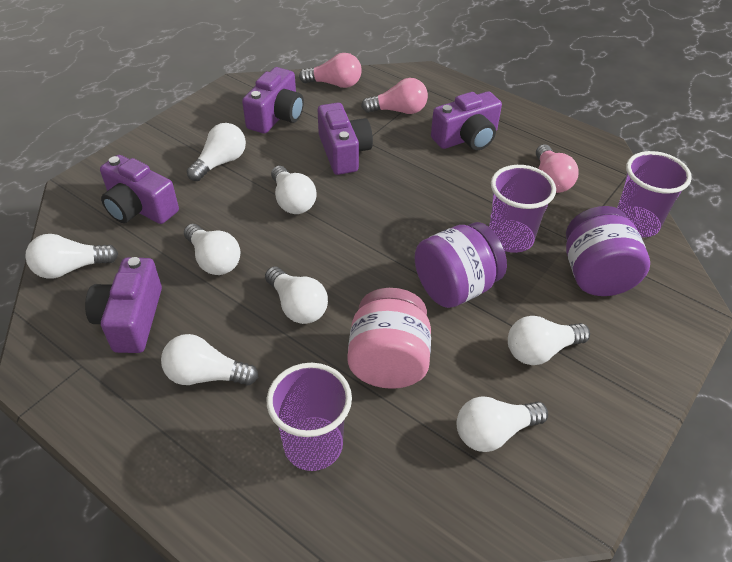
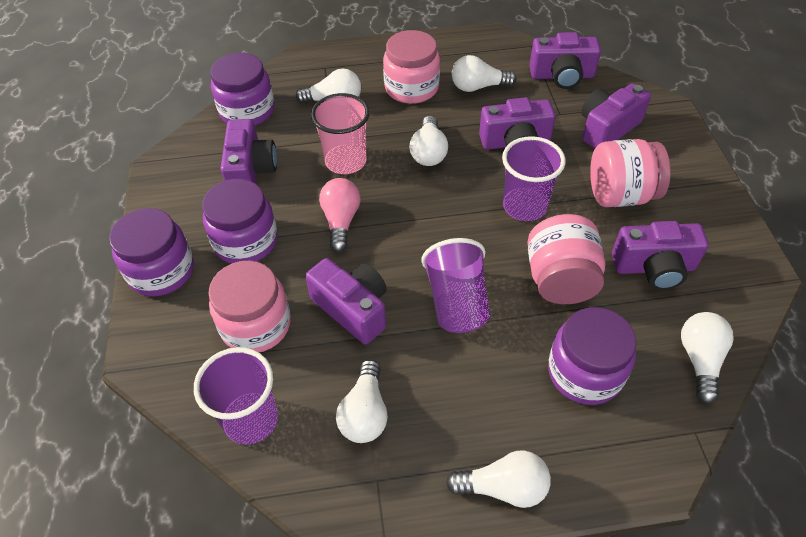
pink cup: 0 -> 1
pink jar: 1 -> 4
pink light bulb: 3 -> 1
purple camera: 5 -> 6
purple jar: 2 -> 4
white light bulb: 8 -> 6

